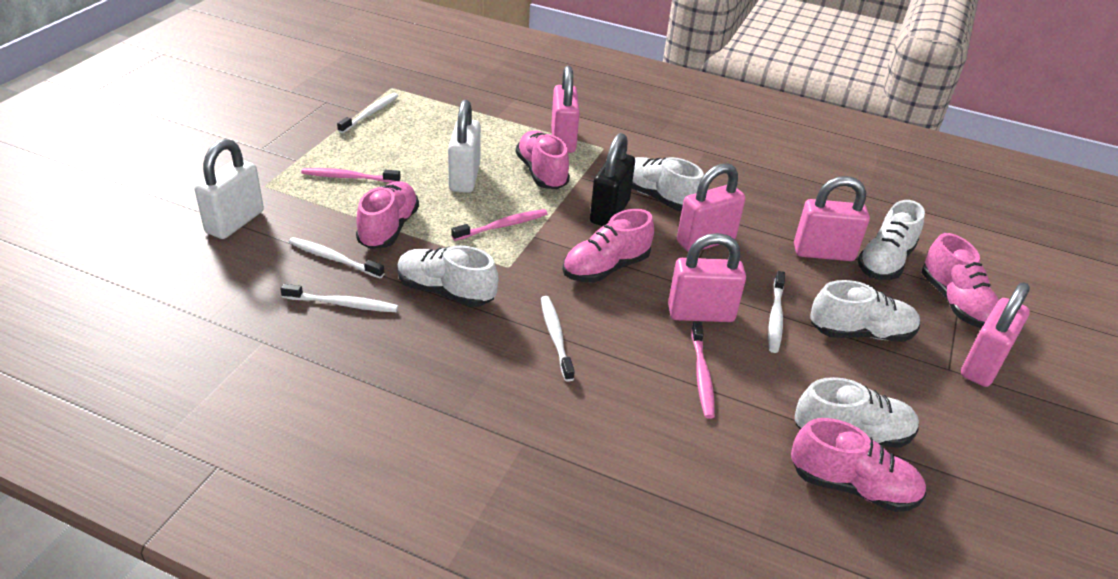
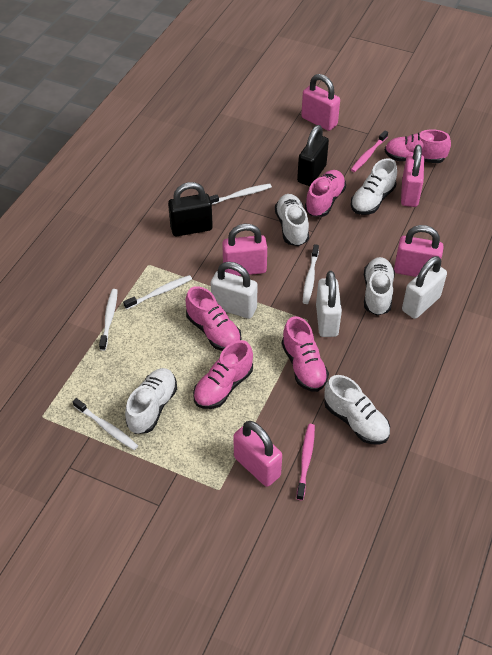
black padlock: 1 -> 2
pink toothbrush: 3 -> 2
white padlock: 2 -> 3

